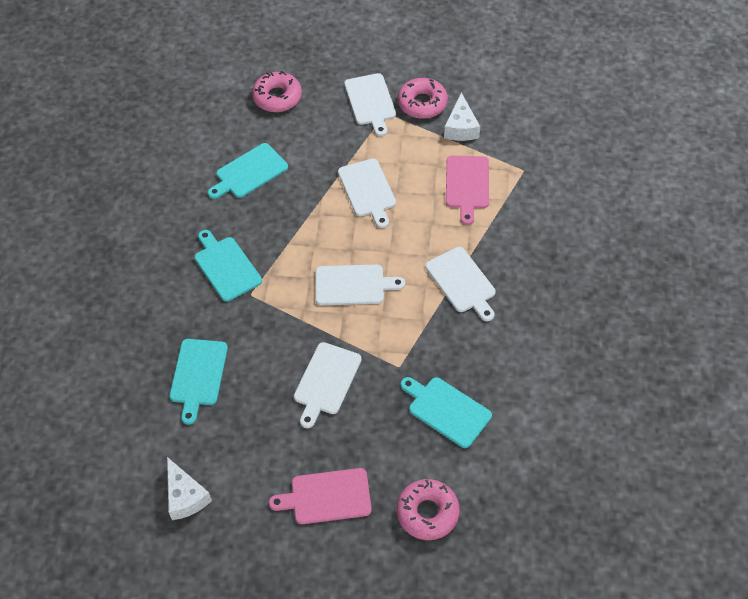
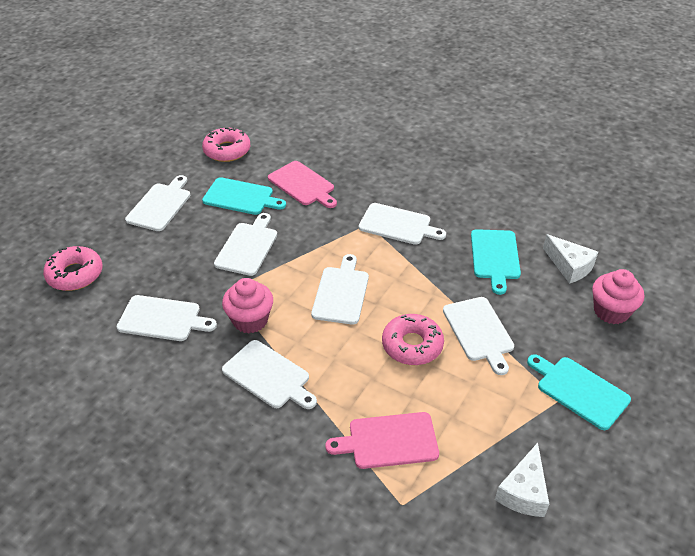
pink cupcake: 0 -> 2
turquoise cutting board: 4 -> 3
white cutting board: 5 -> 7

